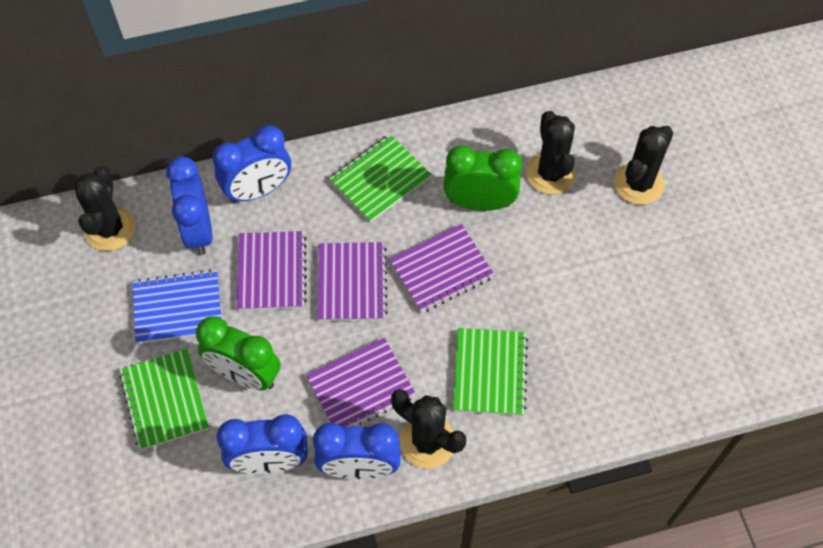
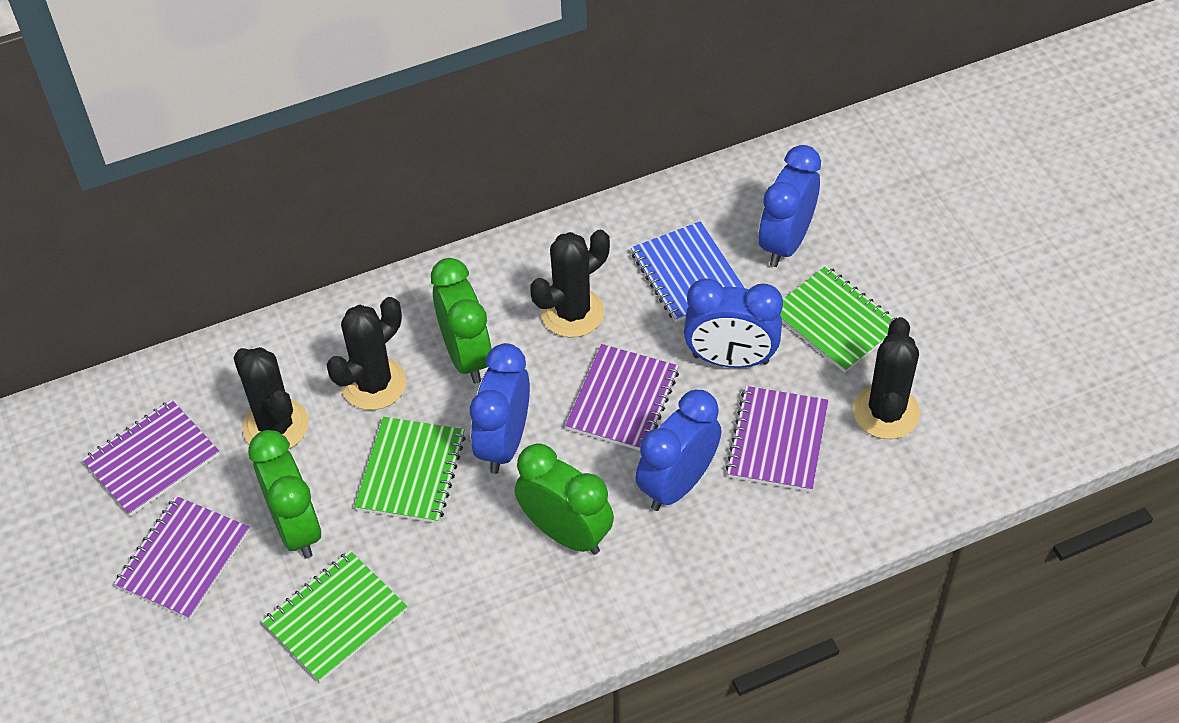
green clock: 2 -> 3

